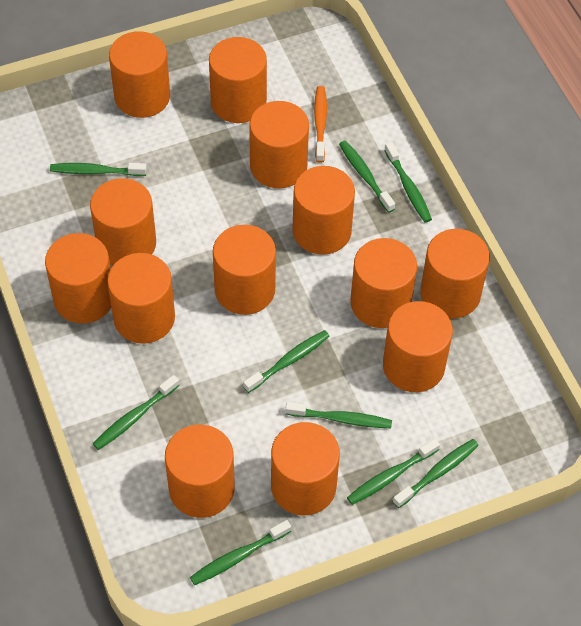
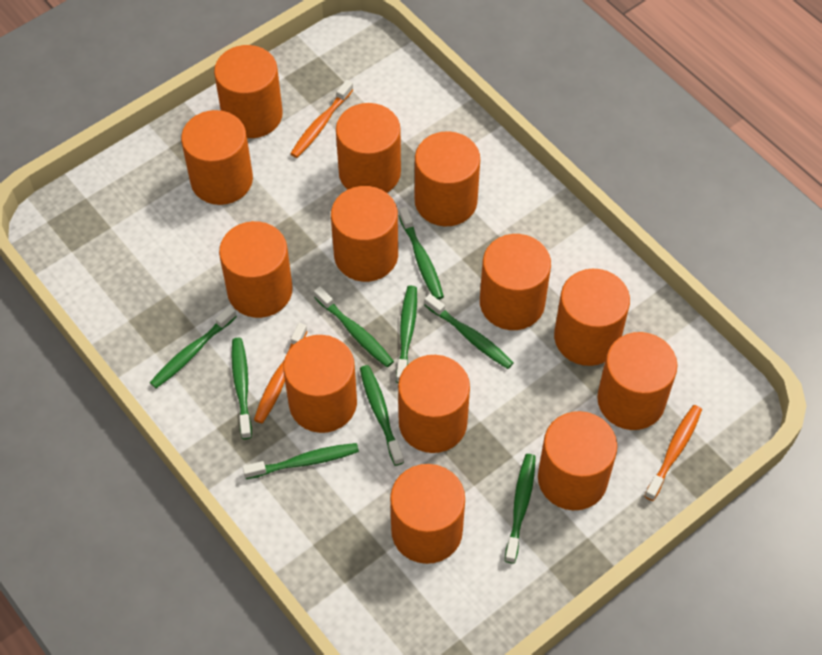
orange toothbrush: 1 -> 3

